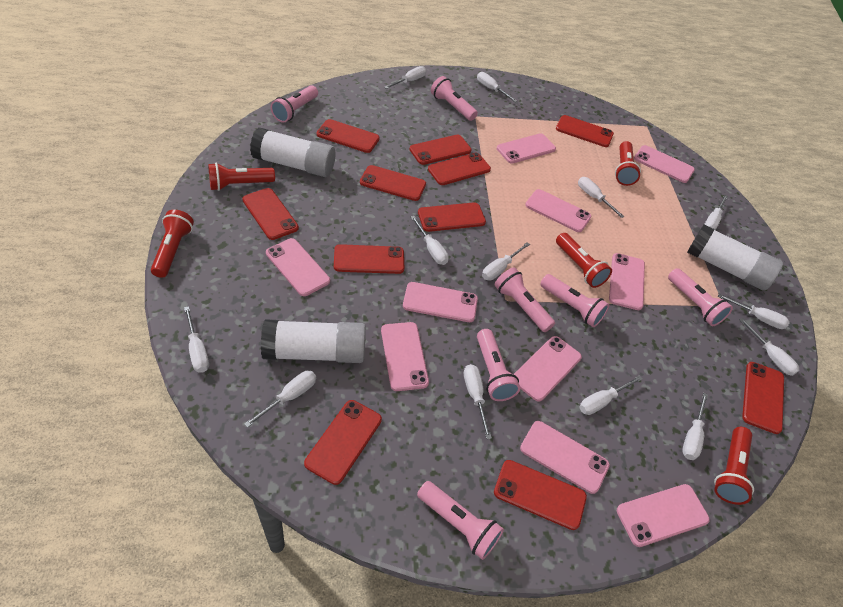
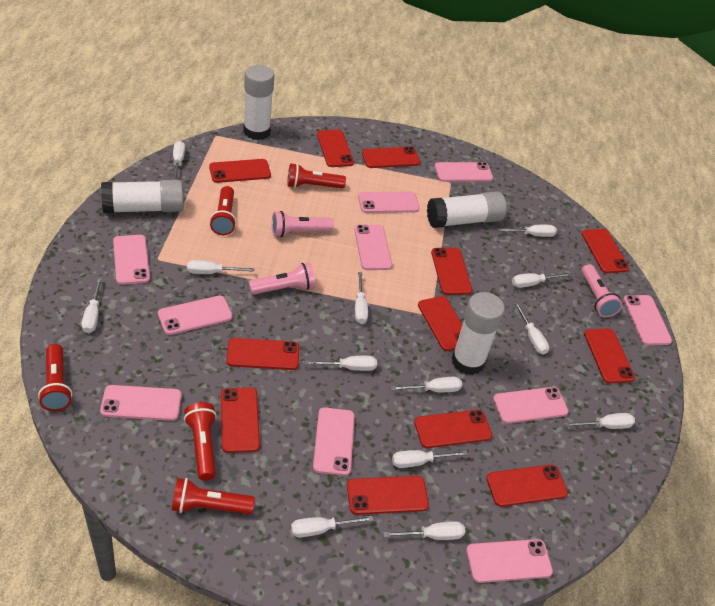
pink flashlight: 7 -> 3
red phone: 11 -> 12
white glue stick: 3 -> 4

